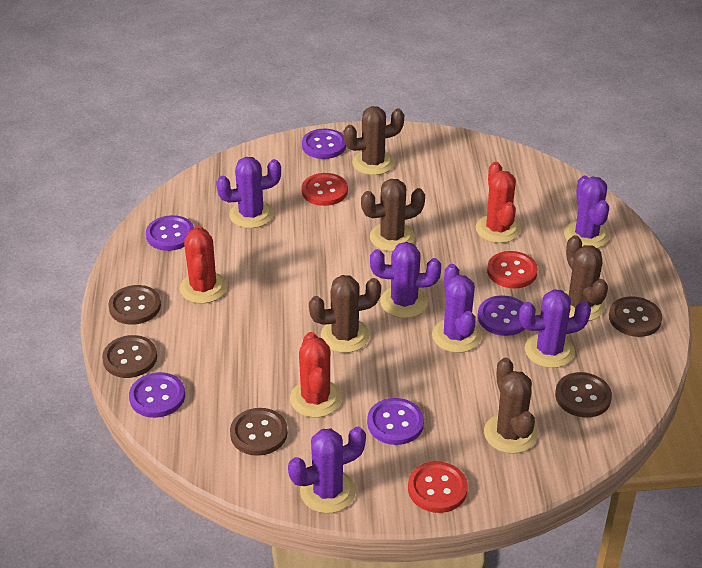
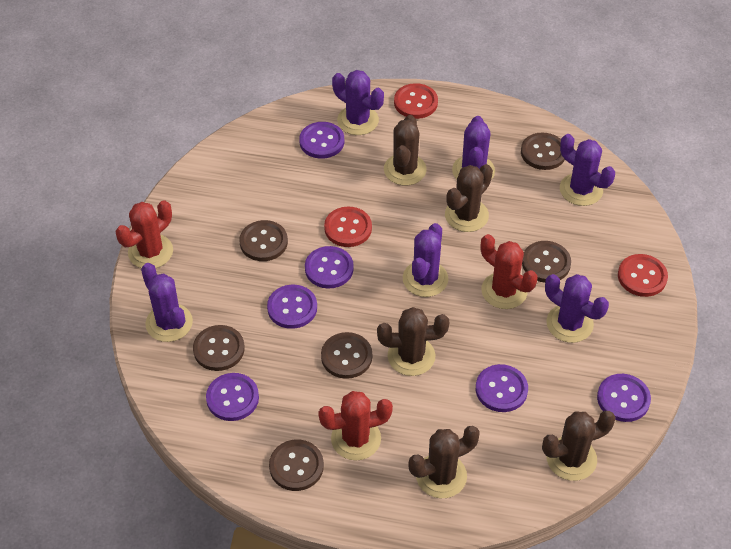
brown button: 5 -> 6
purple button: 5 -> 6

